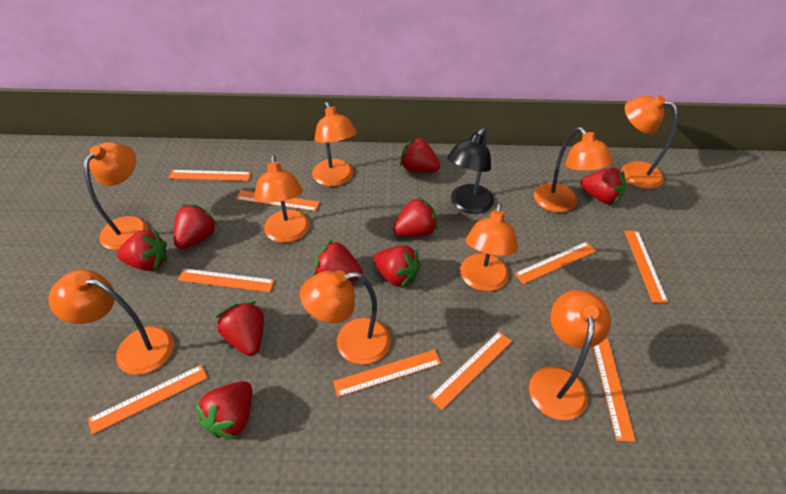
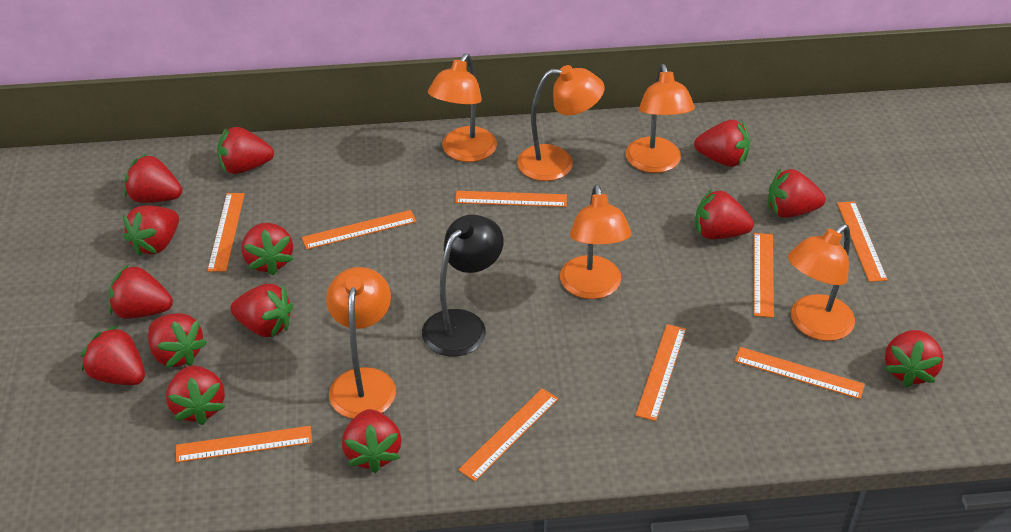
orange lamp: 9 -> 6
red strawberry: 9 -> 14

